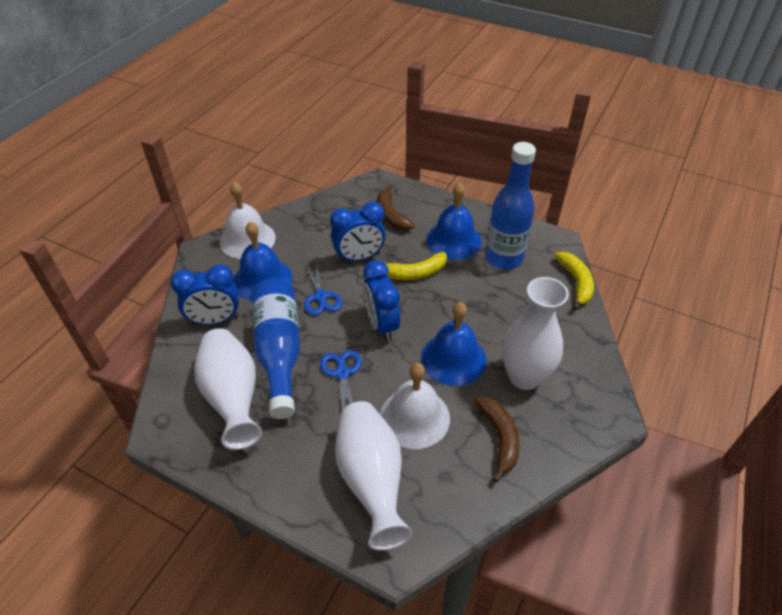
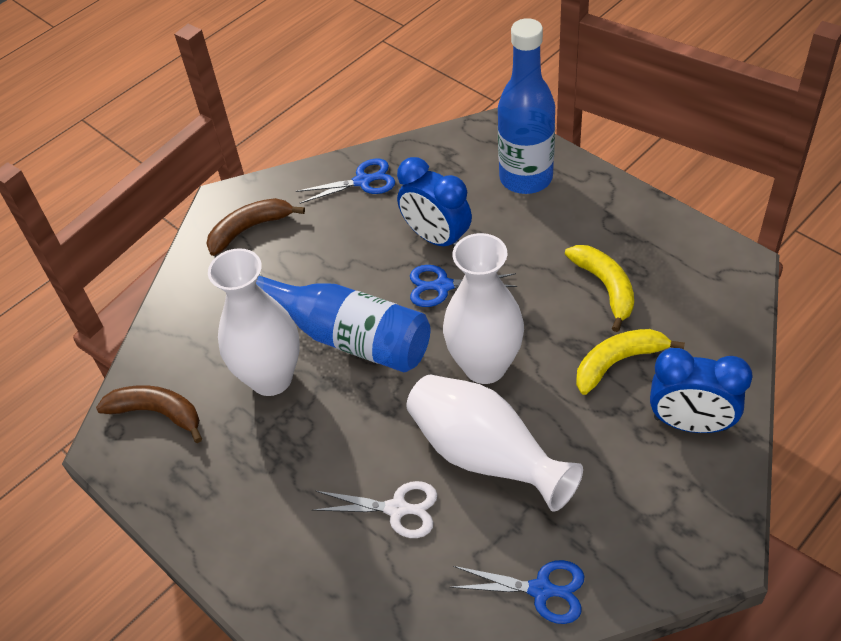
blue bell: 3 -> 0
blue clock: 3 -> 2
blue scissors: 2 -> 3
white bell: 2 -> 0
white scissors: 0 -> 1

